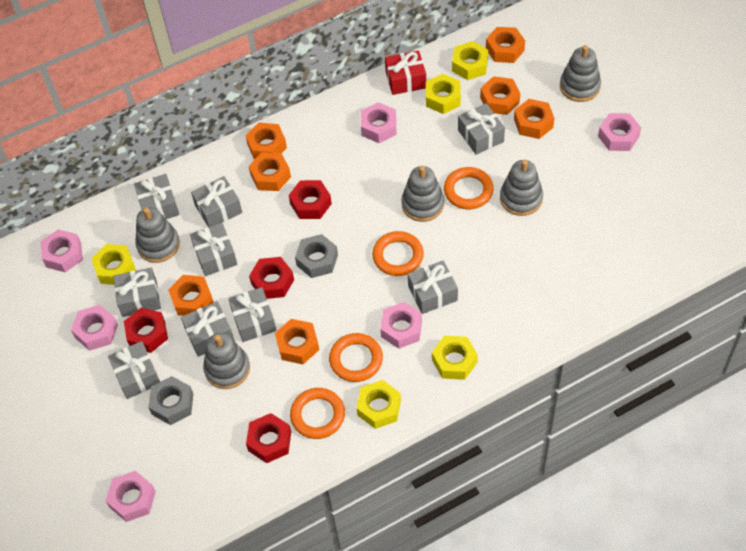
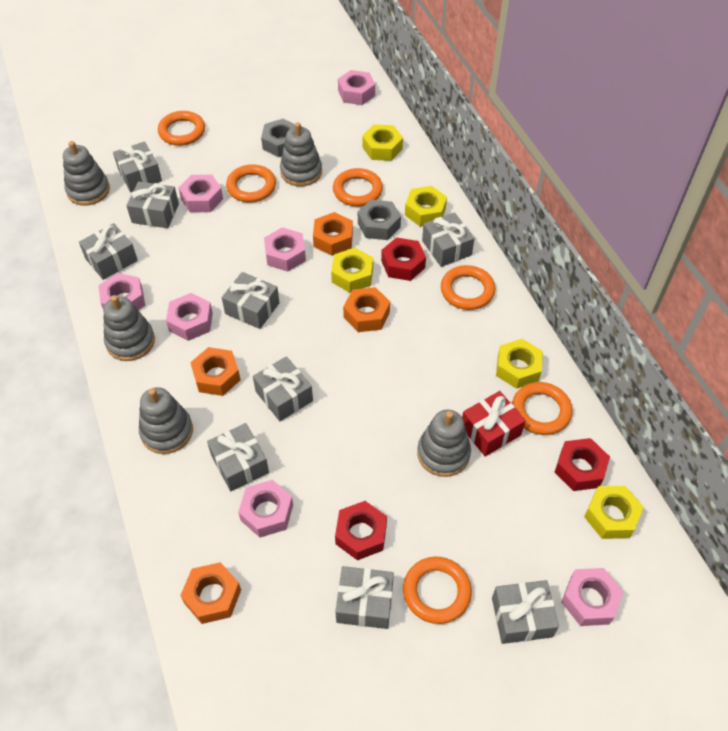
orange nut: 7 -> 4
orange ring: 4 -> 6
pink nut: 6 -> 7
red nut: 4 -> 3

